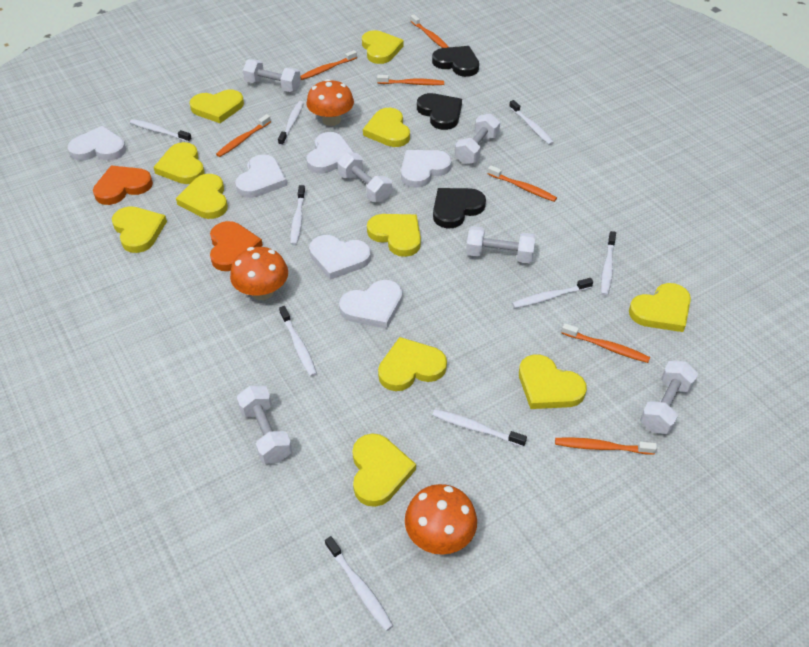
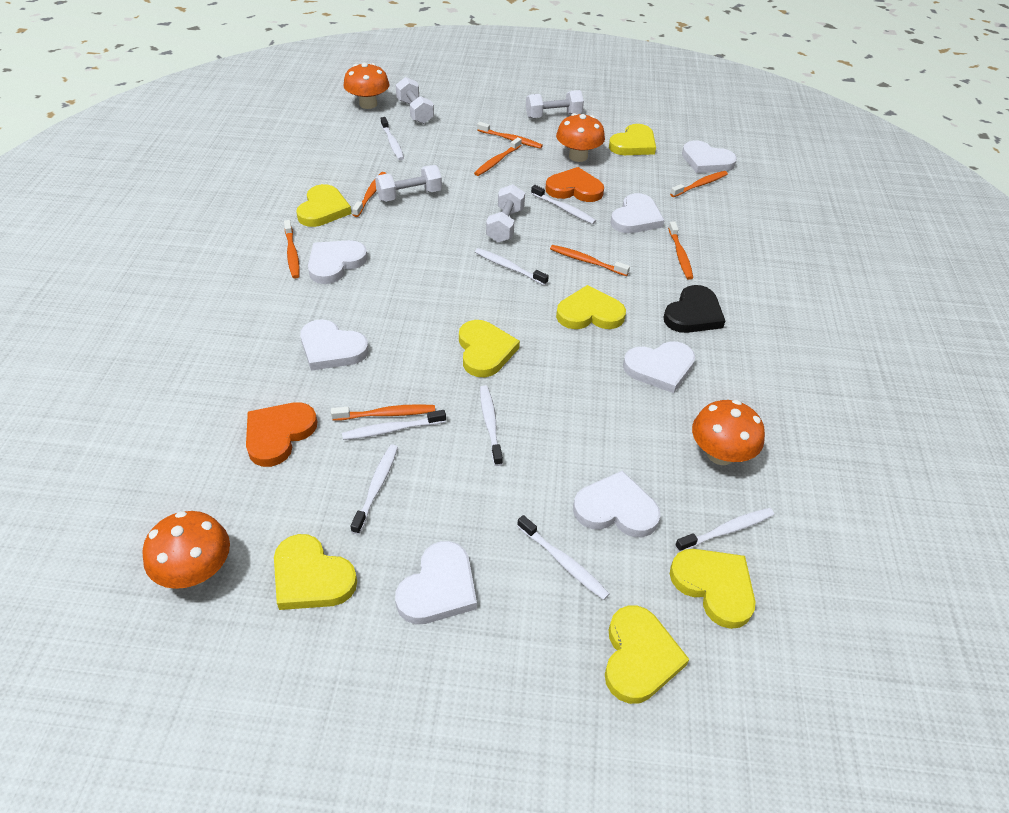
black heart: 3 -> 1
orange mushroom: 3 -> 4
orange toothbrush: 7 -> 8
white dumbbell: 6 -> 4
white heart: 6 -> 7
white toothbrush: 9 -> 8
yellow heart: 11 -> 7

